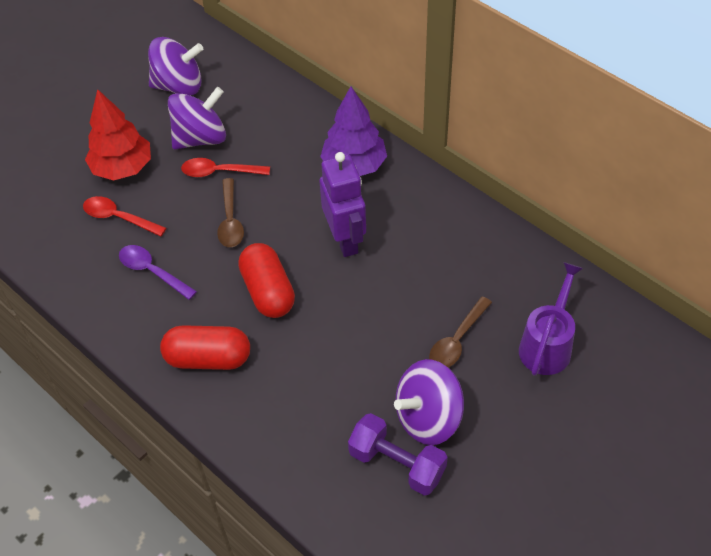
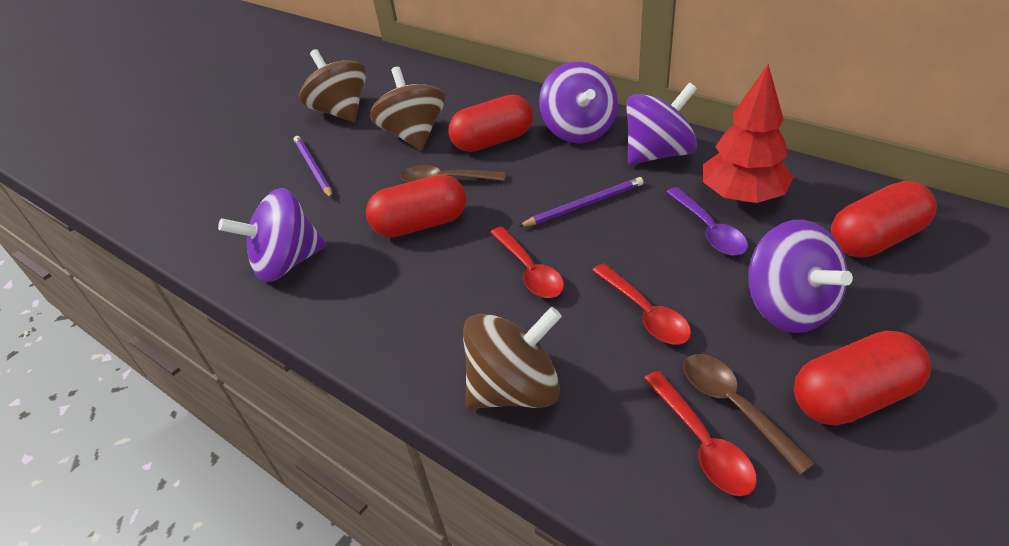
brown spinning top: 0 -> 3
purple dumbbell: 1 -> 0
purple pencil: 0 -> 2
purple robot: 1 -> 0
purple spinning top: 3 -> 4
purple tree: 1 -> 0
purple watering can: 1 -> 0
red capsule: 2 -> 4
red spoon: 2 -> 3

